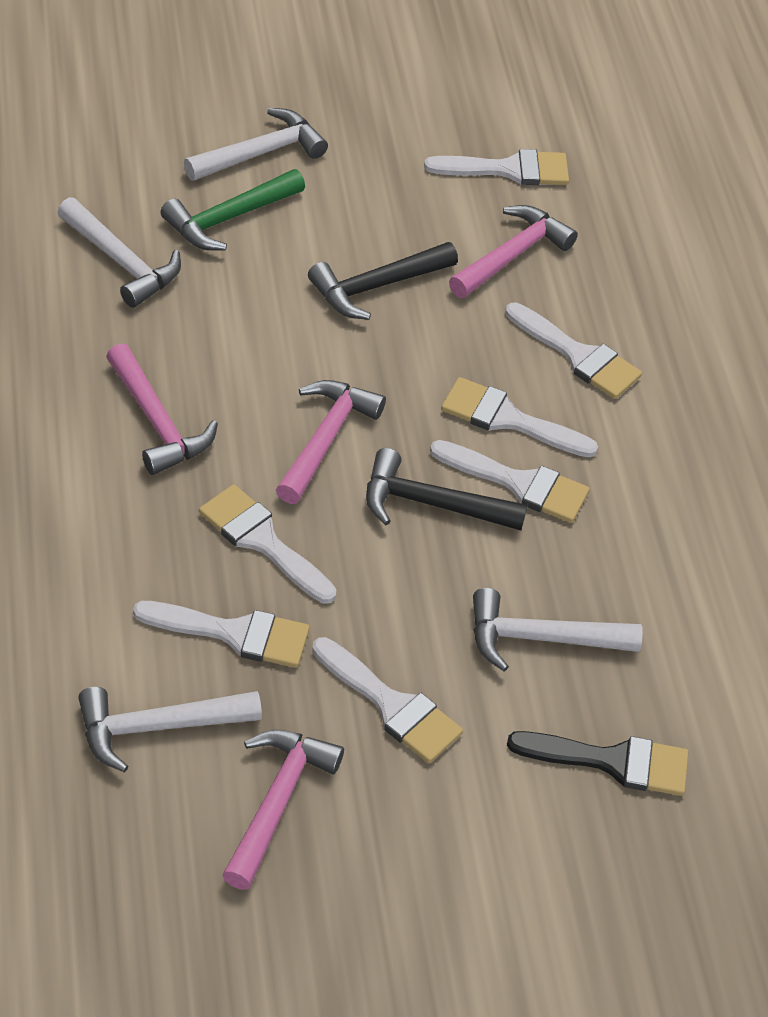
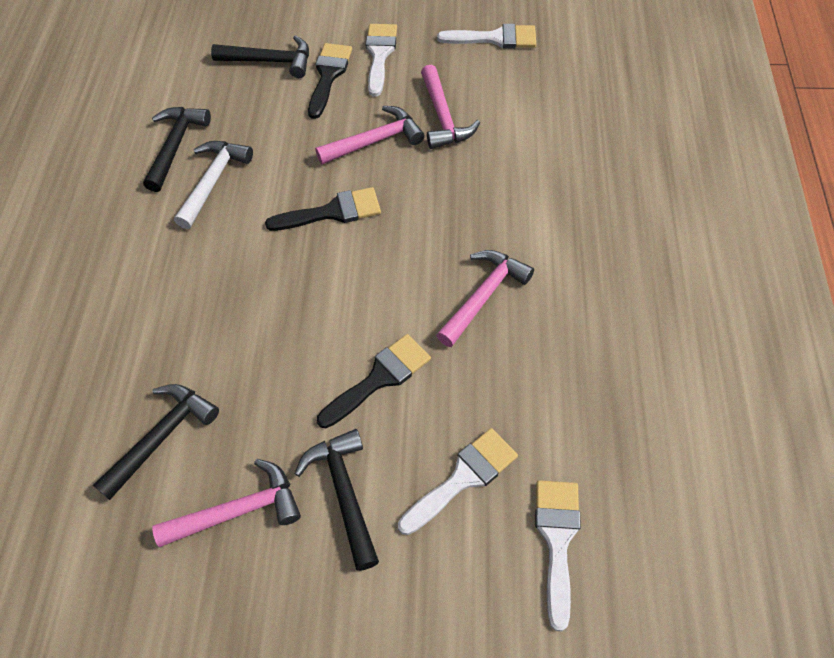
black brush: 1 -> 3
black hammer: 2 -> 4
green hammer: 1 -> 0
white brush: 7 -> 4
white hammer: 4 -> 1

